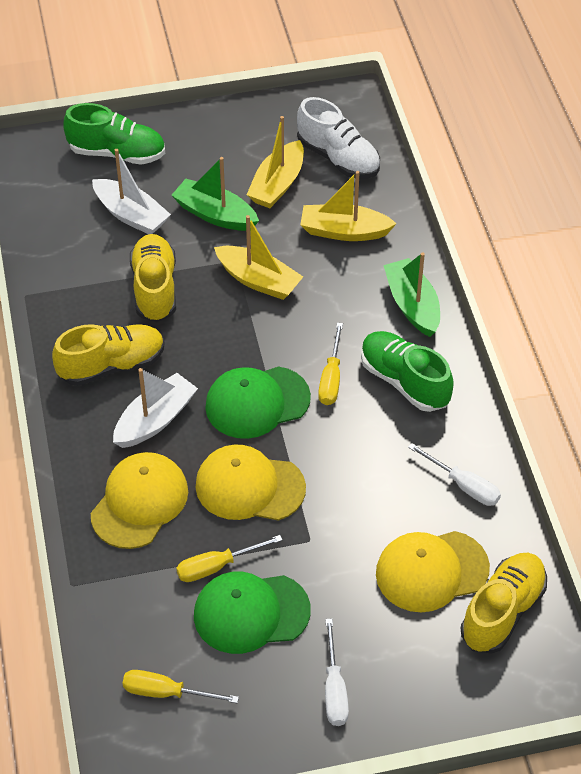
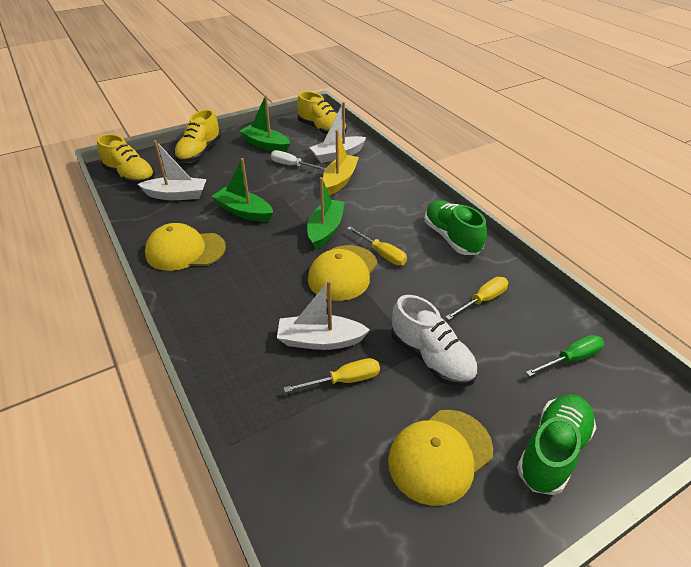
green boat: 2 -> 3
green cap: 2 -> 0
green screwdriver: 0 -> 1
white boat: 2 -> 3
white screwdriver: 2 -> 1
yellow boat: 3 -> 1

